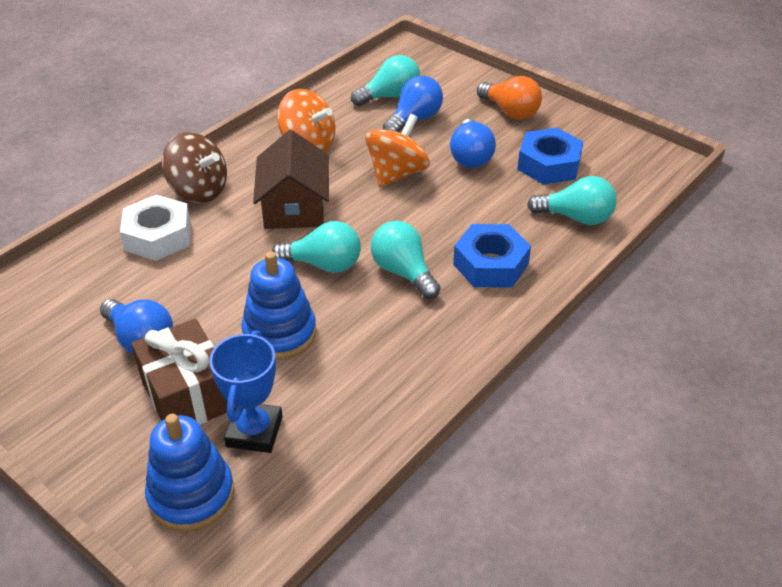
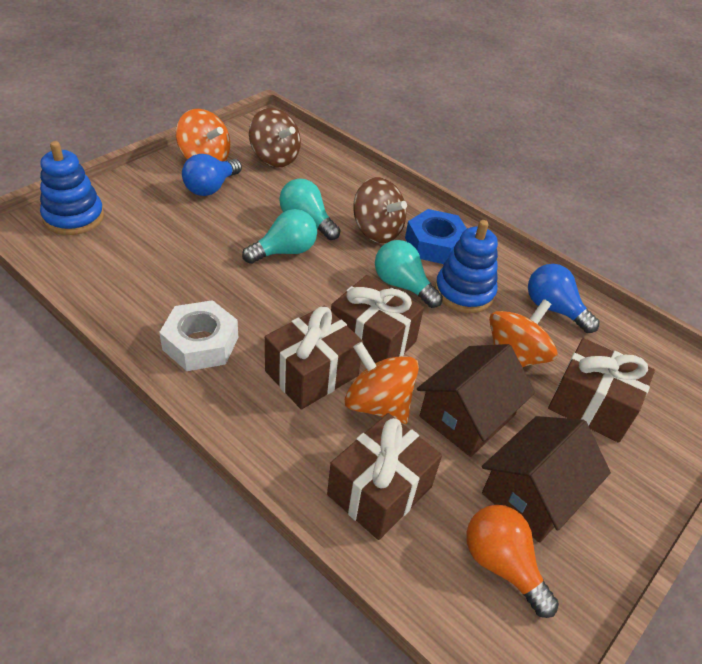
blue light bulb: 3 -> 2
blue nut: 2 -> 1
blue trophy: 1 -> 0
brown gift: 1 -> 4
brown house: 1 -> 2
brown spinning top: 1 -> 2
orange spinning top: 2 -> 3
turquoise light bulb: 4 -> 3

